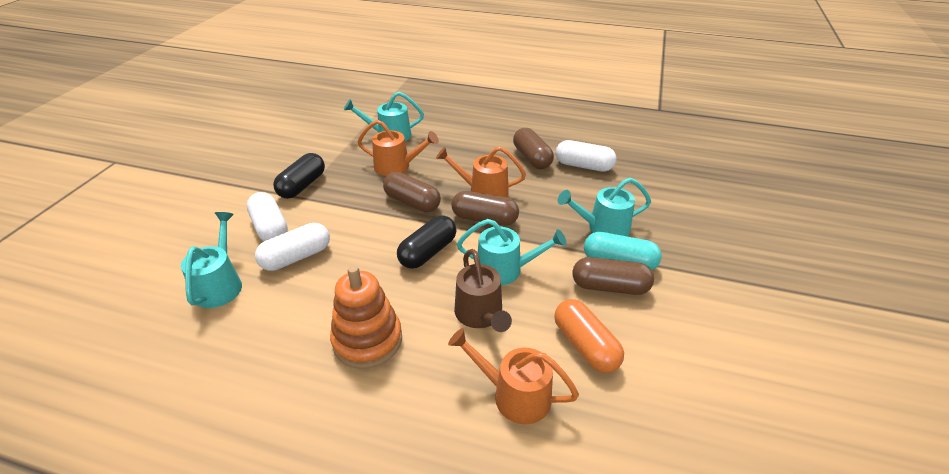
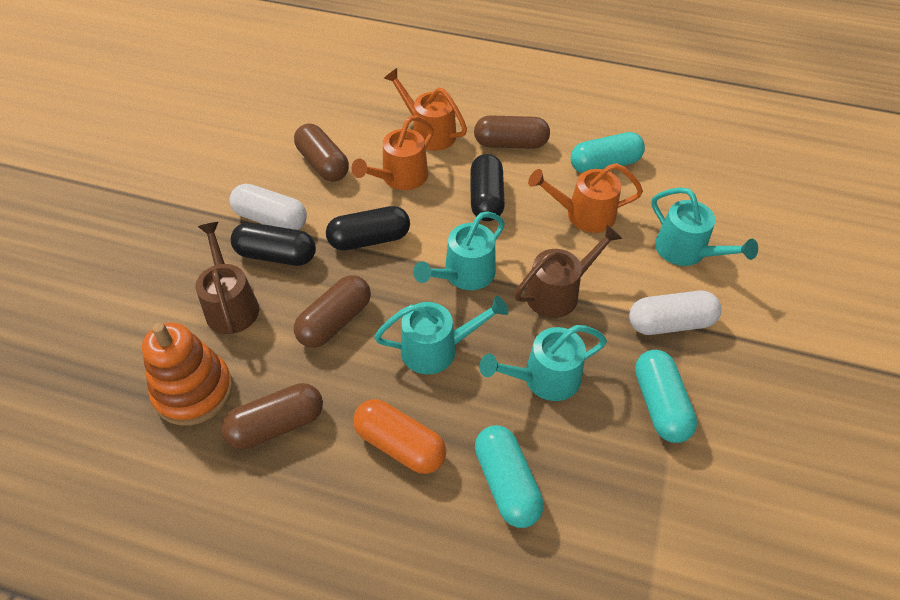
black capsule: 2 -> 3
brown watering can: 1 -> 2
turquoise capsule: 1 -> 3
white capsule: 3 -> 2

